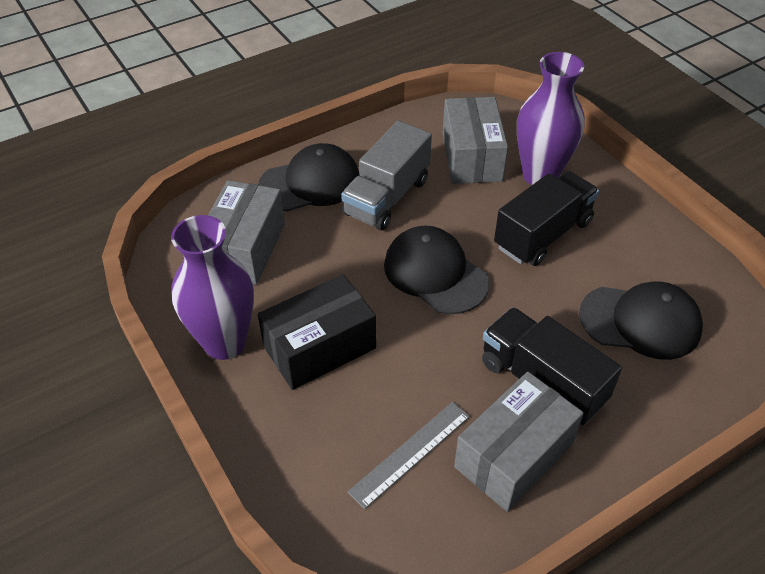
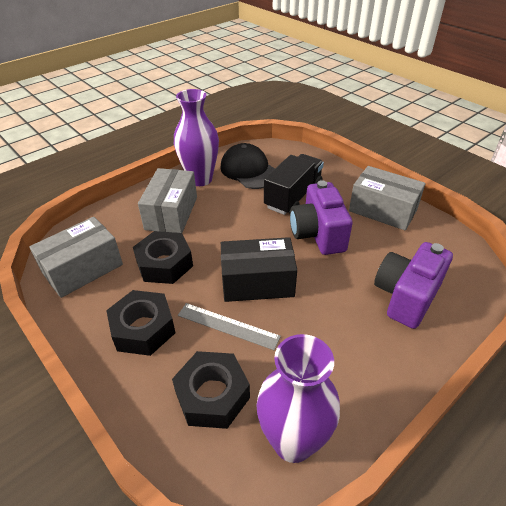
black cap: 3 -> 1
black nut: 0 -> 3
black truck: 2 -> 1
grey truck: 1 -> 0
purple camera: 0 -> 2

